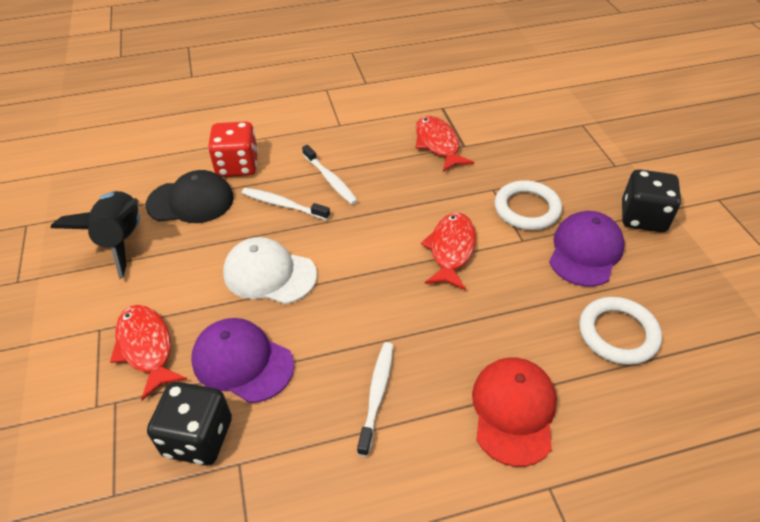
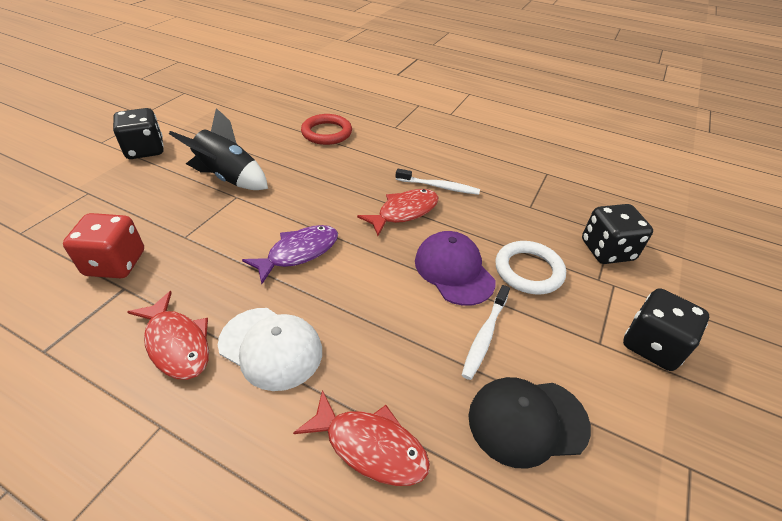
black dice: 2 -> 3
purple cap: 2 -> 1
purple fish: 0 -> 1
red cap: 1 -> 0
red ring: 0 -> 1
white ring: 2 -> 1
white toothbrush: 3 -> 2

